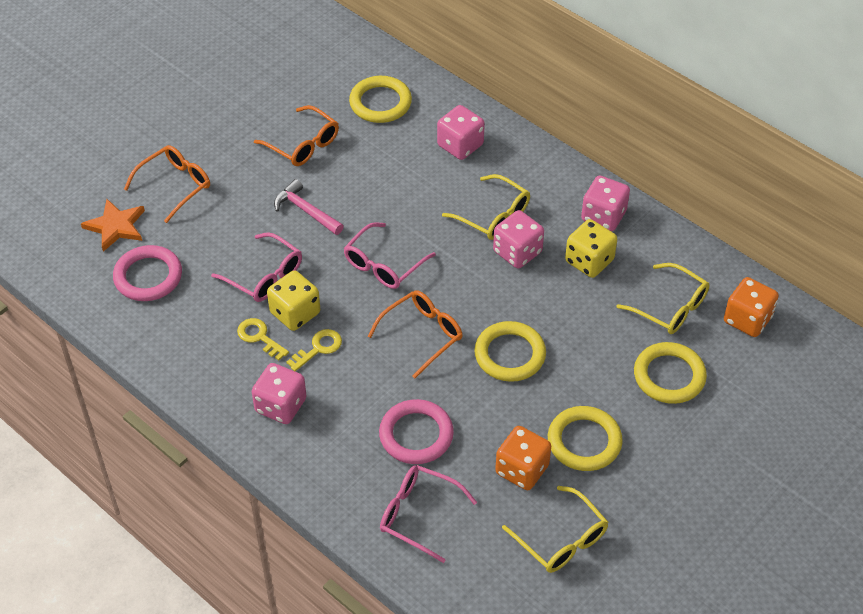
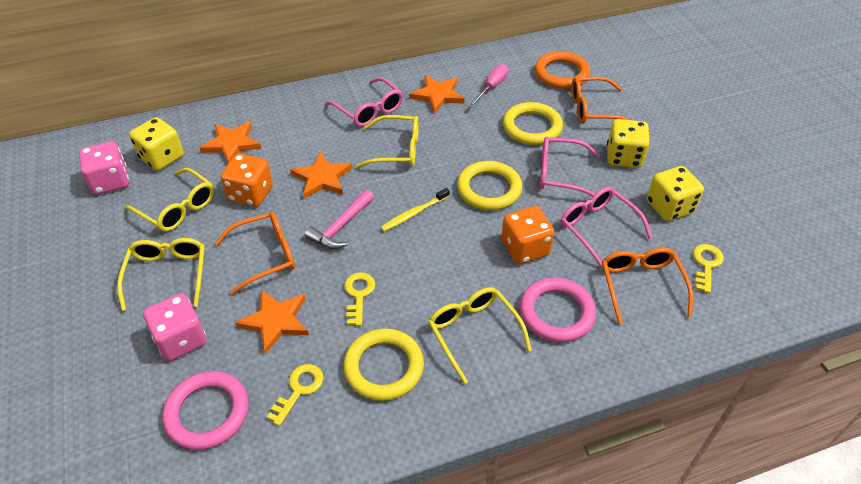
orange ring: 0 -> 1
orange star: 1 -> 4
pink dice: 4 -> 2
pink screwdriver: 0 -> 1
yellow dice: 2 -> 3
yellow glasses: 3 -> 4
yellow key: 2 -> 3
yellow ring: 4 -> 3
yellow toothbrush: 0 -> 1

